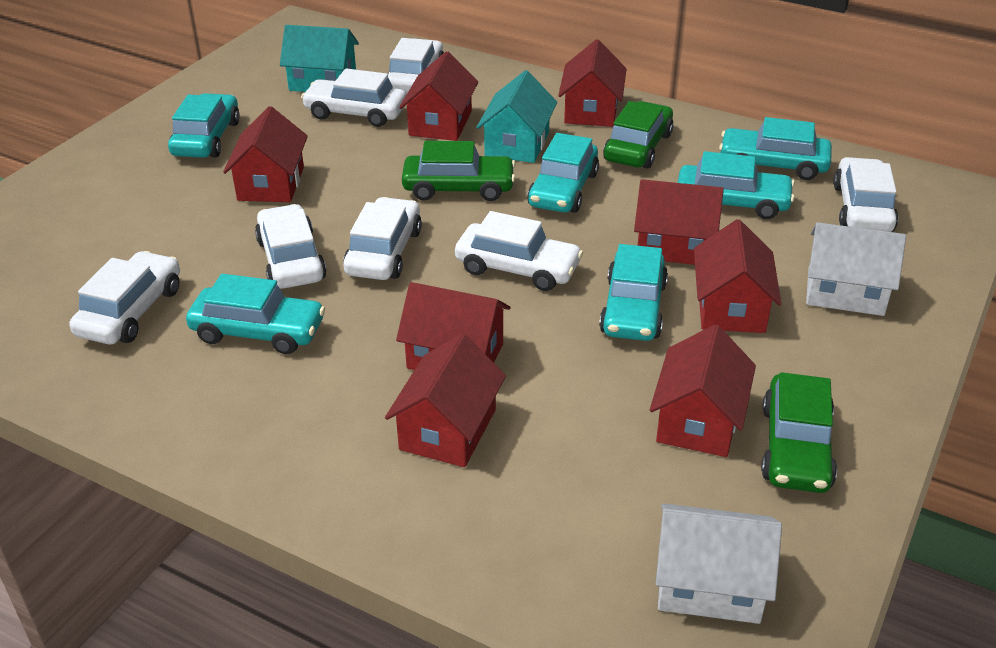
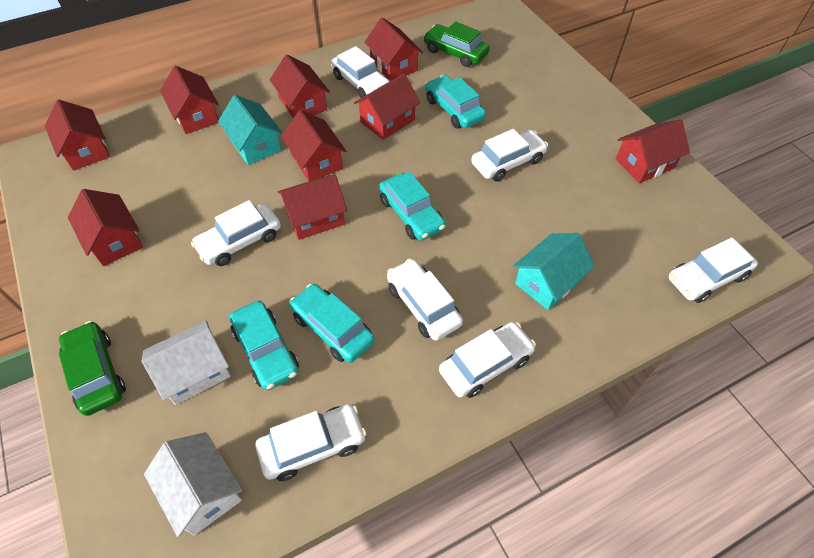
green car: 3 -> 2
red house: 8 -> 9
turquoise car: 6 -> 4

